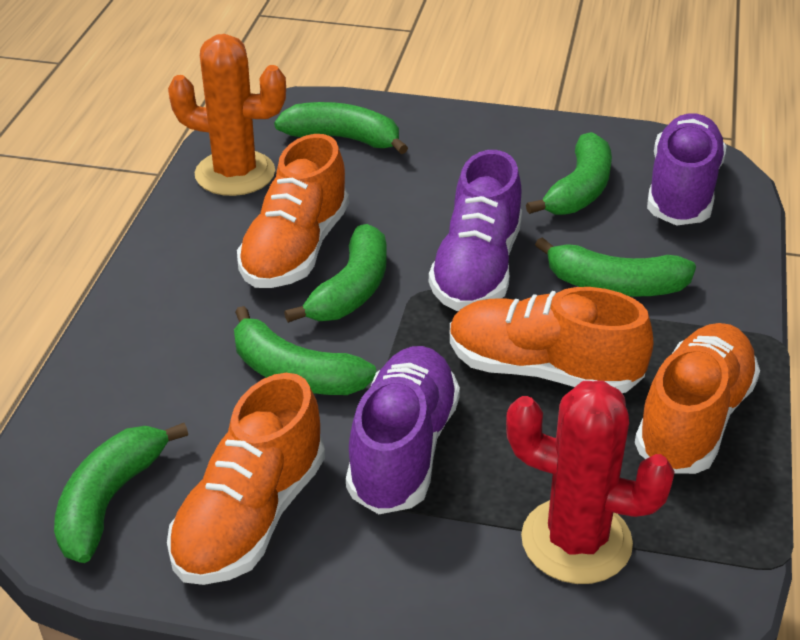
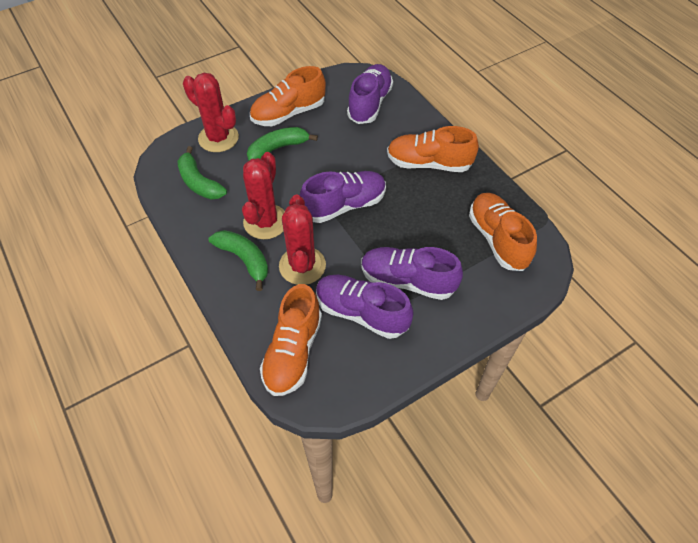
green banana: 6 -> 3
orange cactus: 1 -> 0
purple shoe: 3 -> 4
red cactus: 1 -> 3

